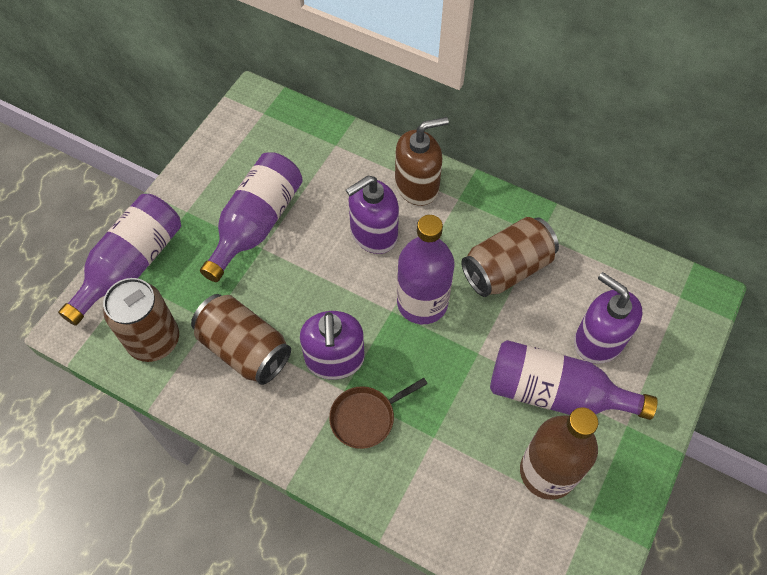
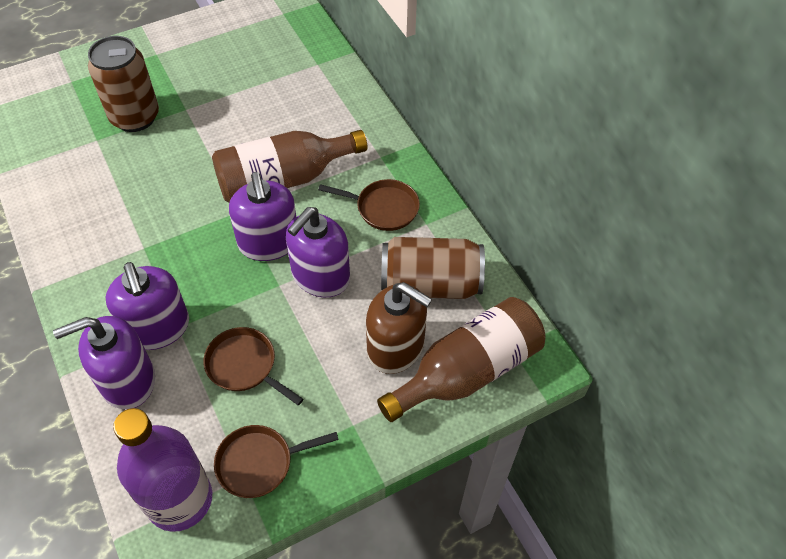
brown bottle: 1 -> 2
brown can: 3 -> 2
brown pan: 1 -> 3
purple bottle: 4 -> 1
purple soap dispenser: 3 -> 4

